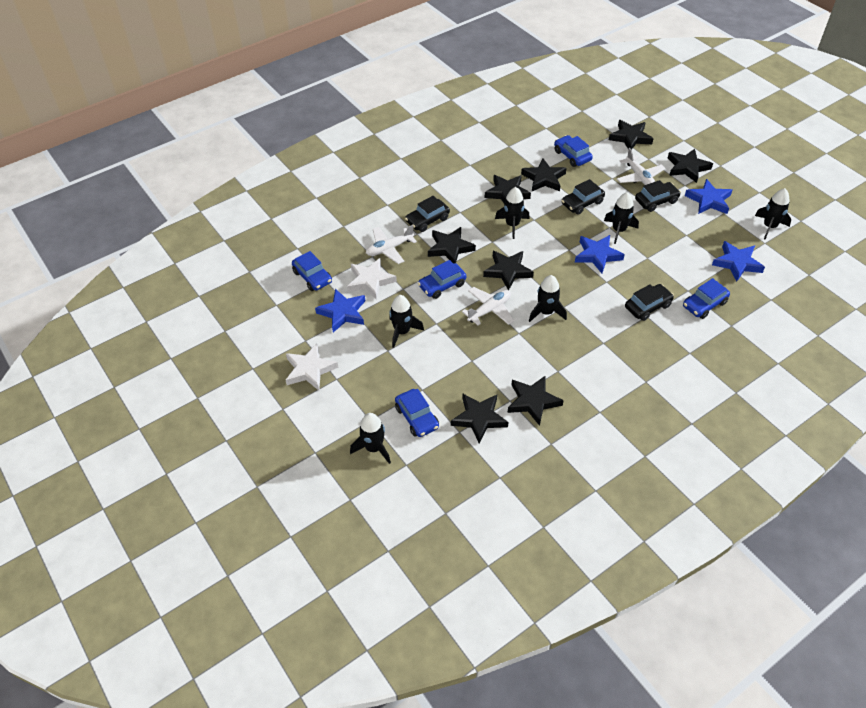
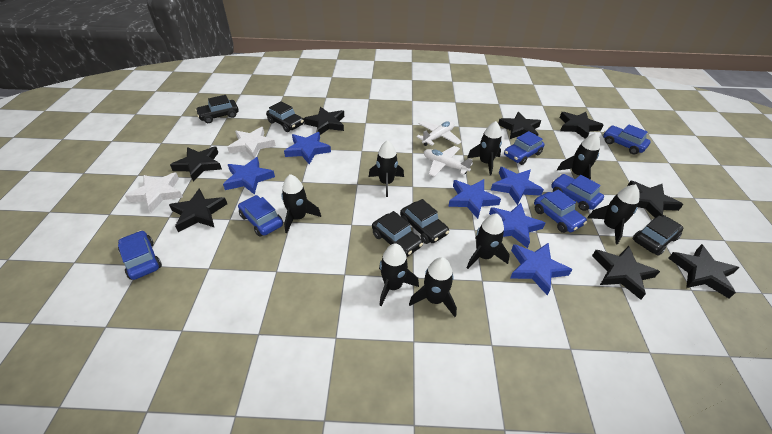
black car: 4 -> 5
black rocket: 6 -> 8
blue car: 5 -> 6
blue star: 4 -> 6
white plane: 3 -> 2

